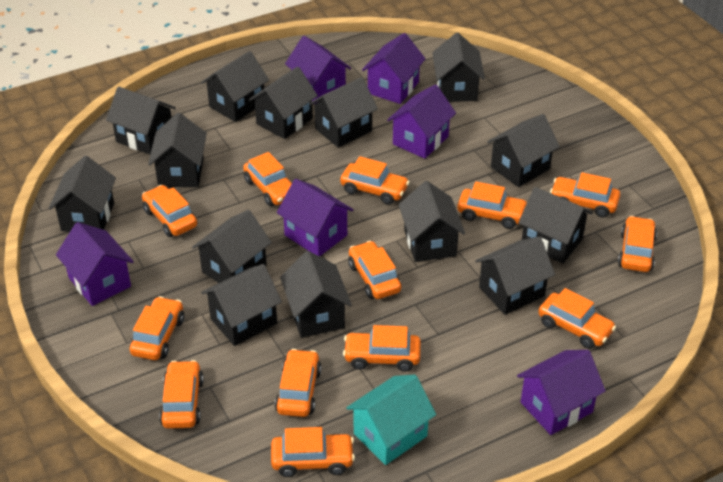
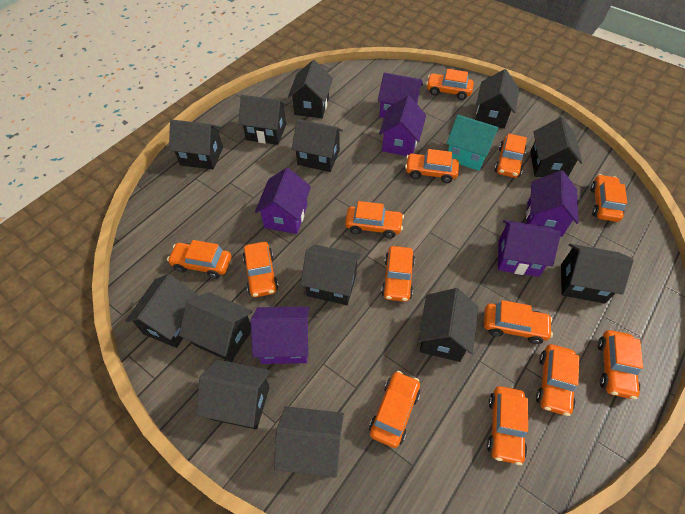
black house: 14 -> 13

